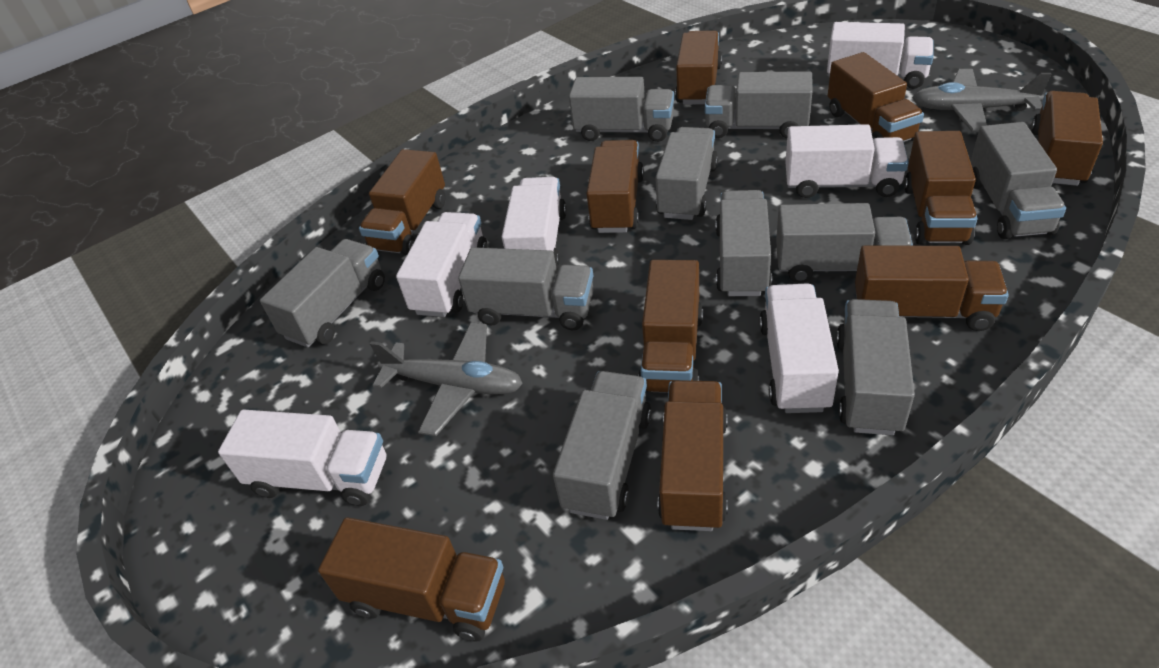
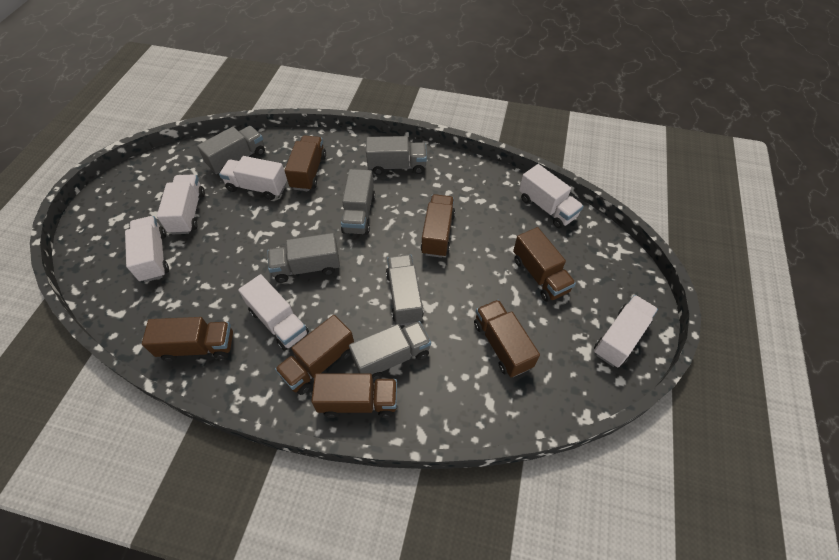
brown truck: 10 -> 7
grey plane: 2 -> 0
grey truck: 10 -> 6

